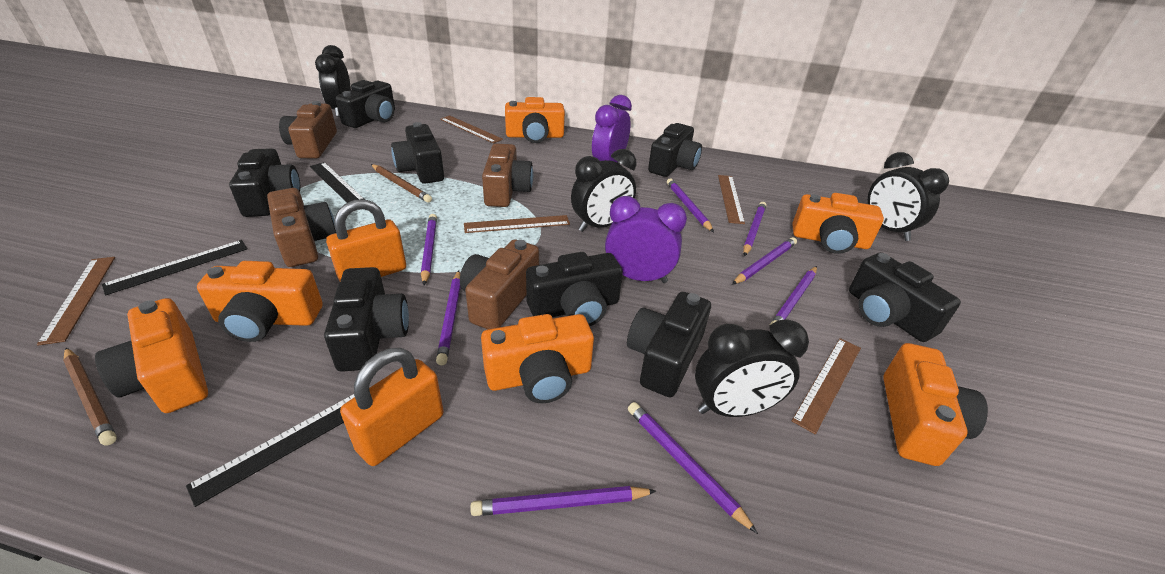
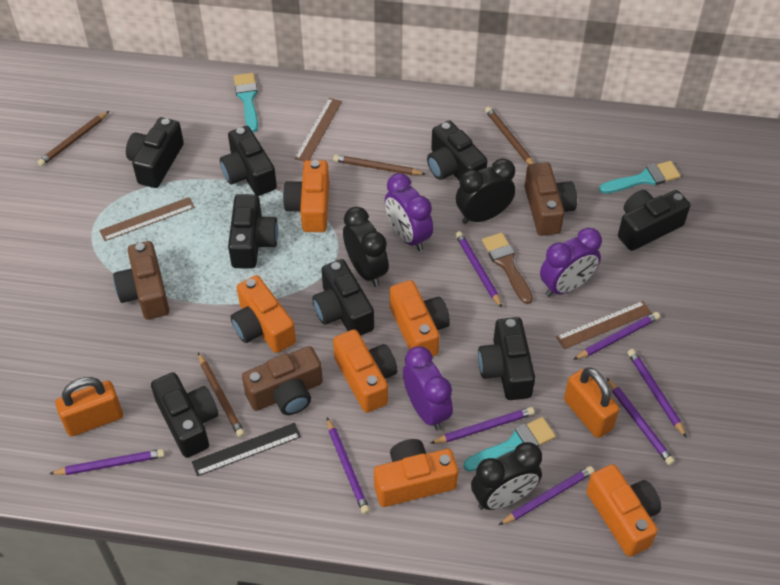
black clock: 4 -> 3
black ruler: 3 -> 1
brown brush: 0 -> 1
brown camera: 4 -> 3
brown pencil: 2 -> 4
brown ruler: 5 -> 3
purple clock: 2 -> 3
turquoise brush: 0 -> 3

